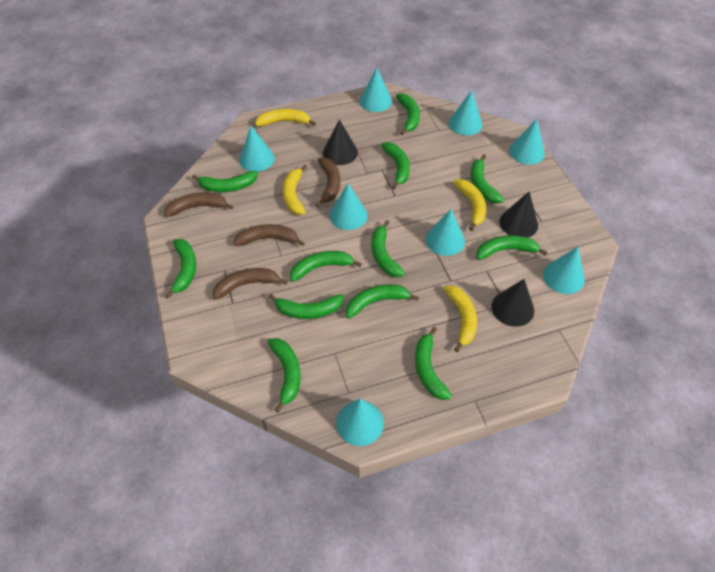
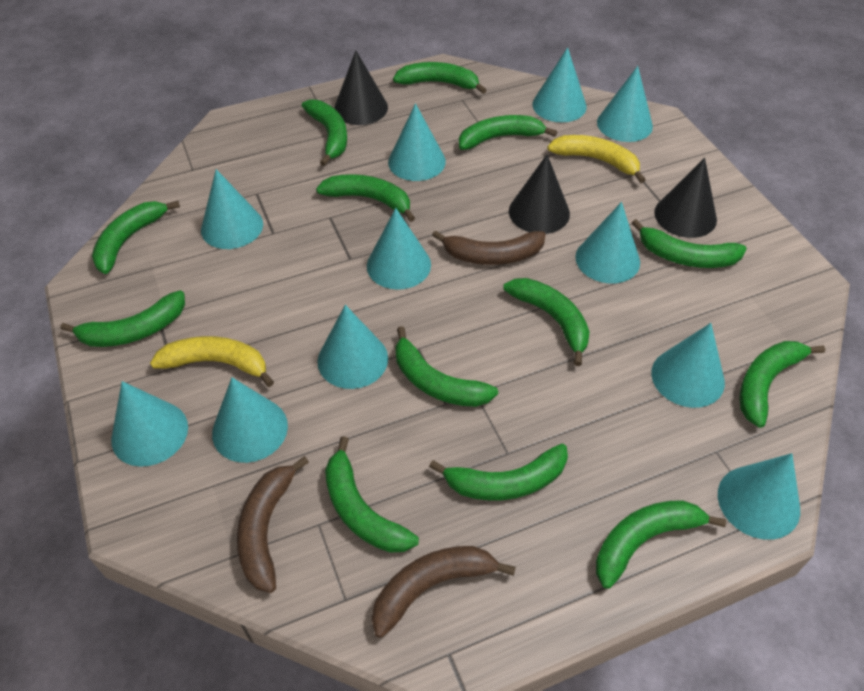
brown banana: 4 -> 3
green banana: 12 -> 13
turquoise cone: 8 -> 11
yellow banana: 4 -> 2

